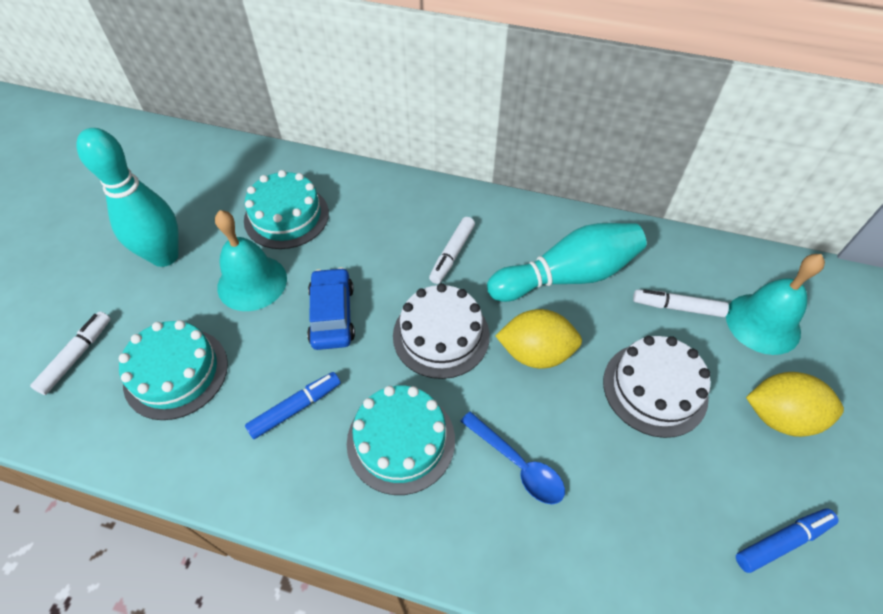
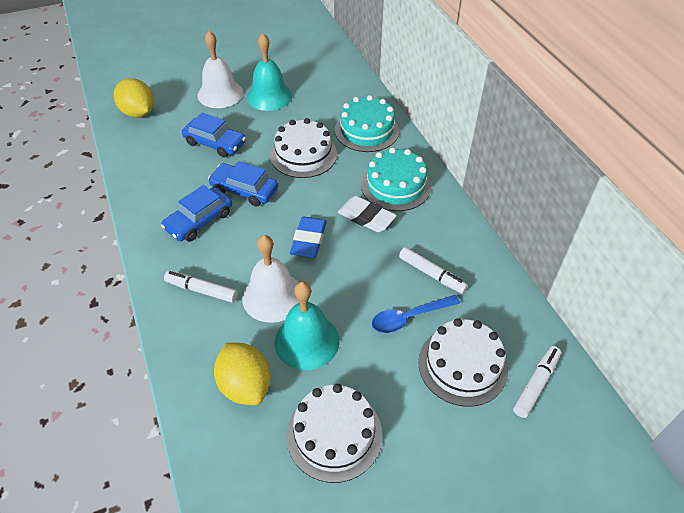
blue car: 1 -> 3
blue eraser: 0 -> 1
blue marker: 2 -> 0
turquoise bowling pin: 2 -> 0
turquoise cake: 3 -> 2
white bell: 0 -> 2
white cake: 2 -> 3
white eraser: 0 -> 1

